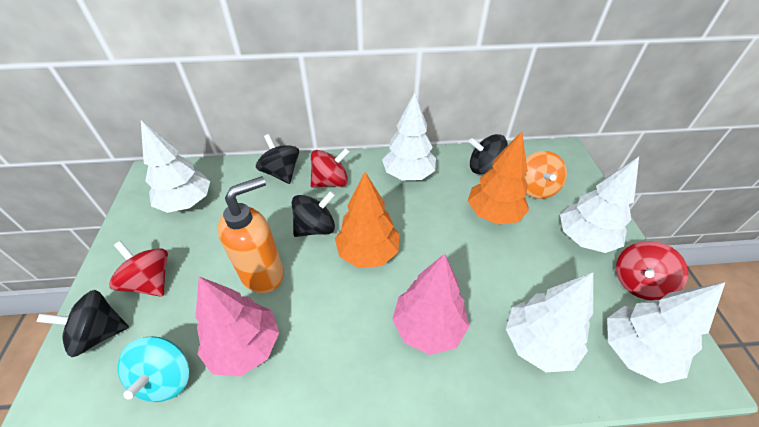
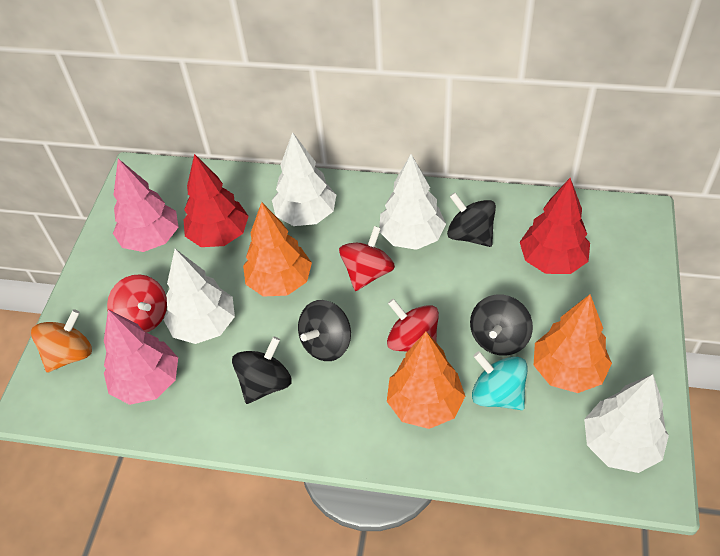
orange soap dispenser: 1 -> 0
orange tree: 2 -> 3
red tree: 0 -> 2
white tree: 5 -> 4

